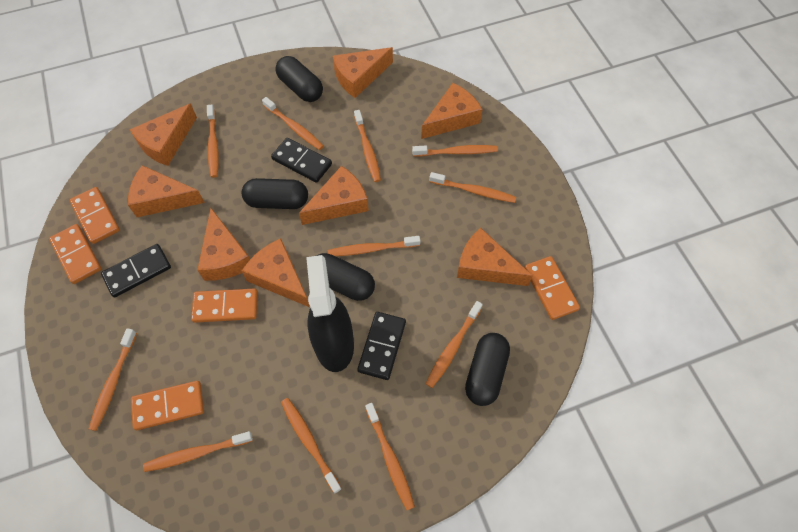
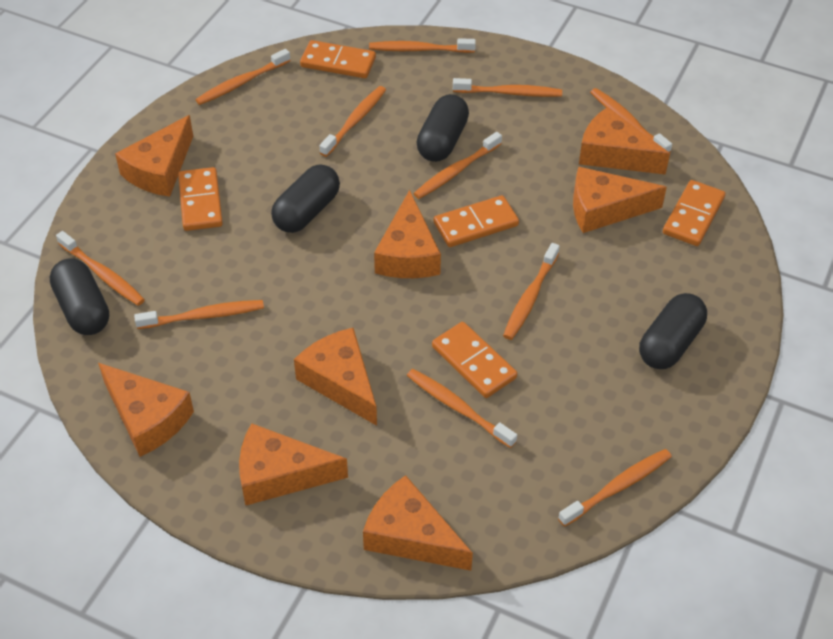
black domino: 3 -> 0
black spray bottle: 1 -> 0

